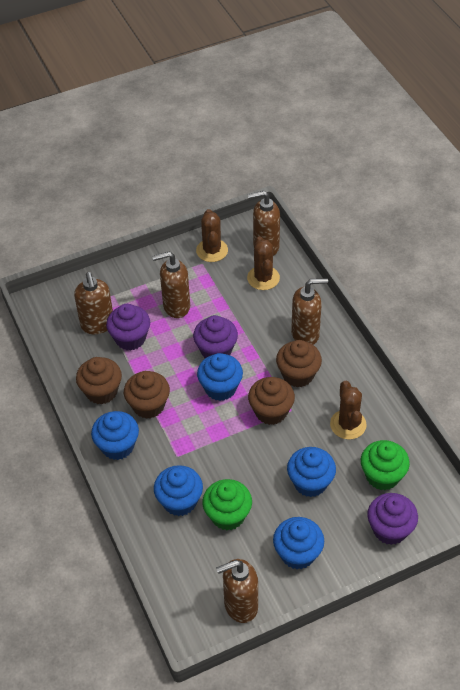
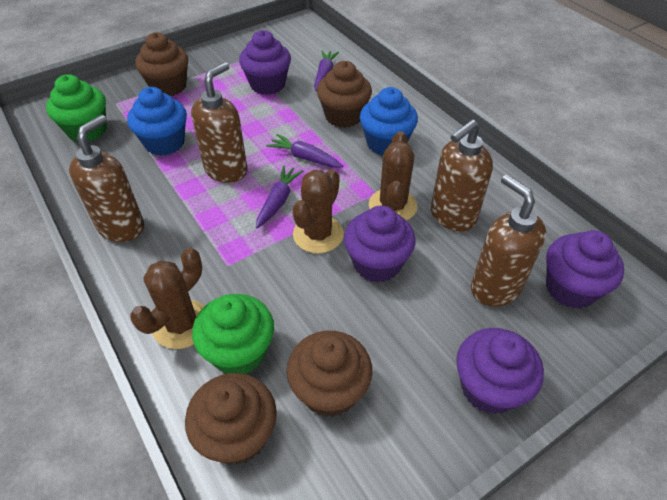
blue cupcake: 5 -> 2
brown soap dispenser: 5 -> 4
purple carrot: 0 -> 3
purple cupcake: 3 -> 4

